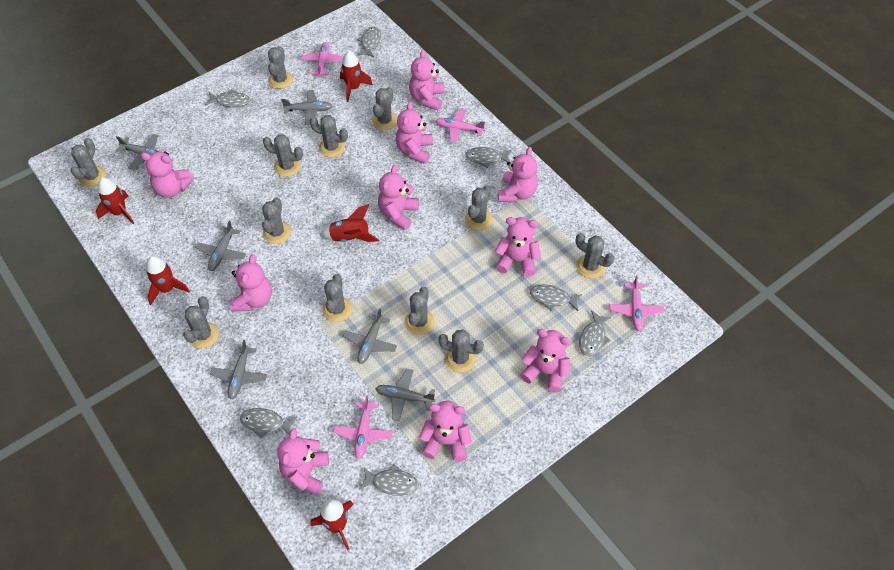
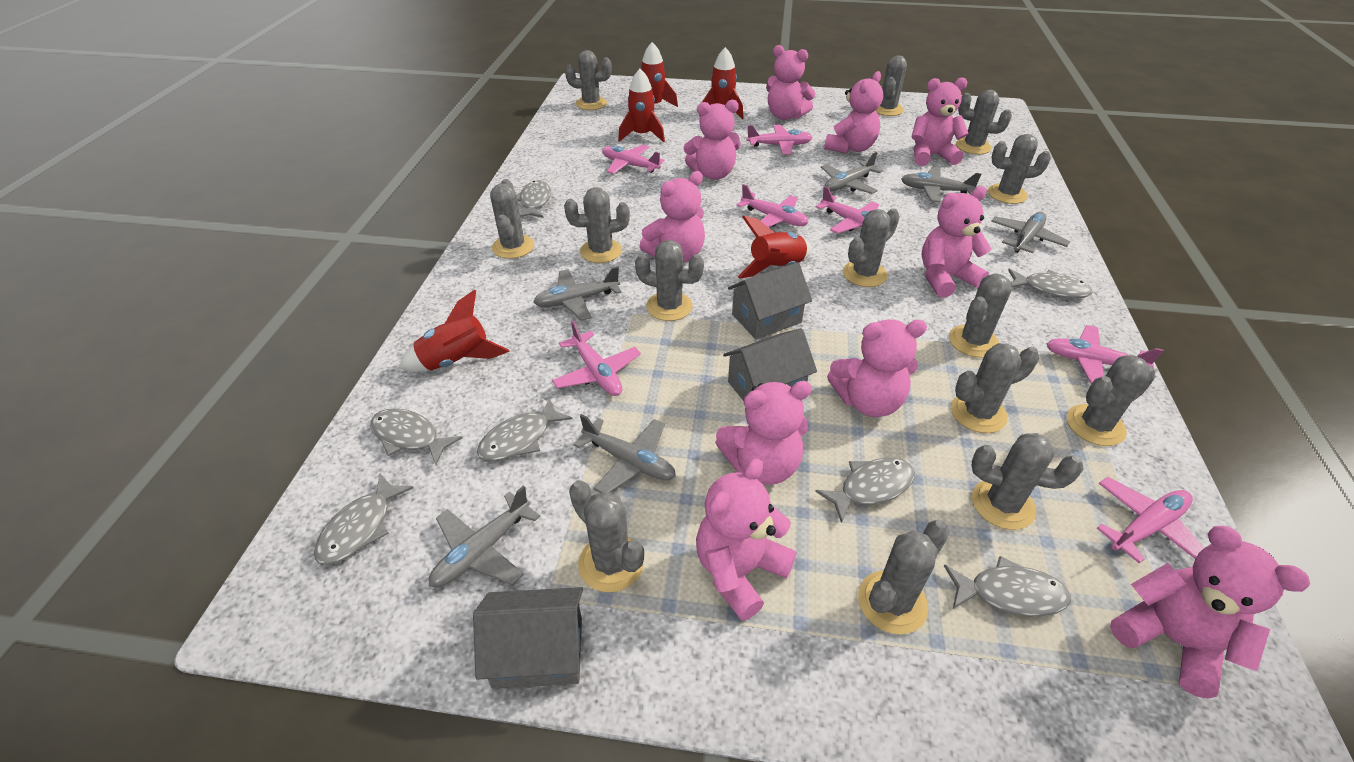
grey cactus: 12 -> 14
grey house: 0 -> 3
pink plane: 4 -> 7

